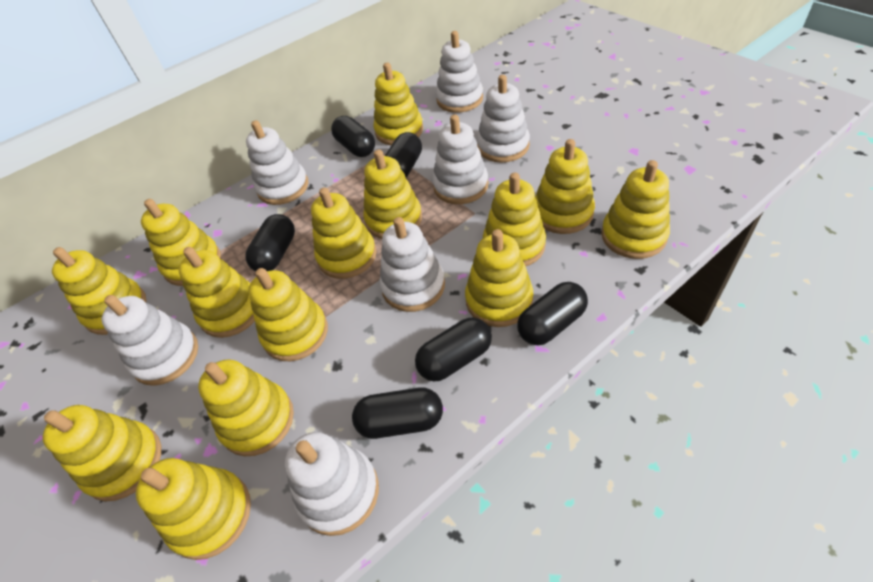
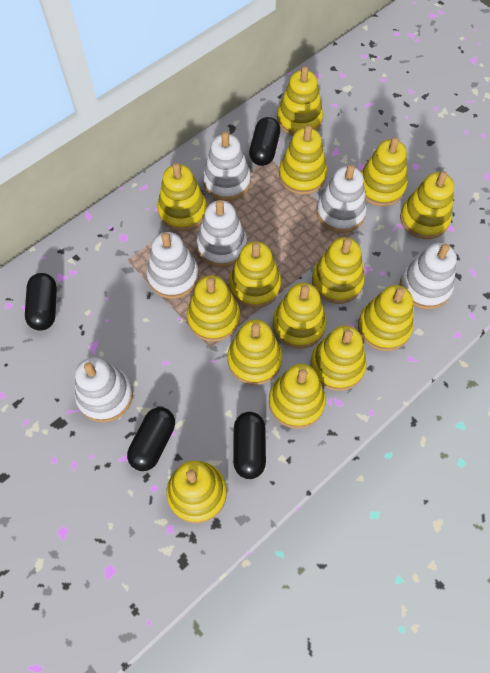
black capsule: 6 -> 4
white stacking toy: 7 -> 6

